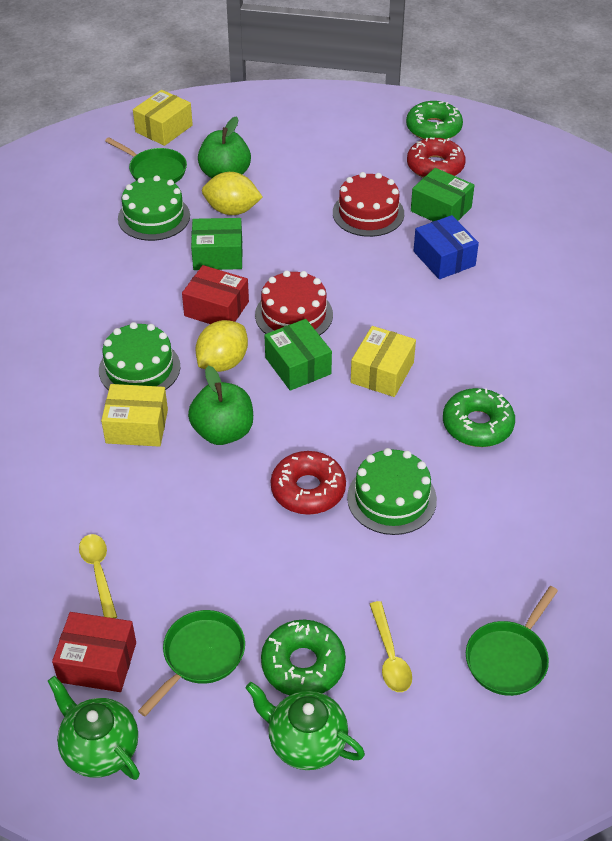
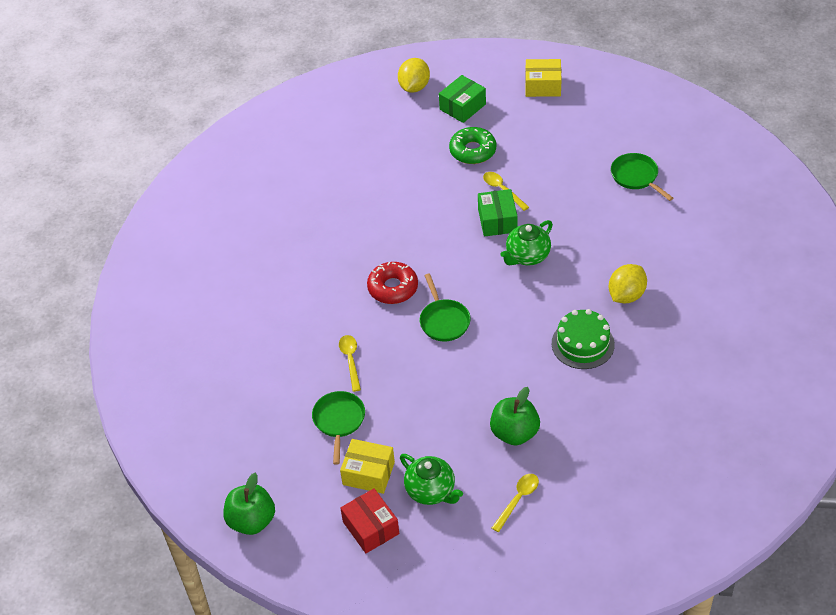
blue box: 1 -> 0
green box: 3 -> 2
green cake: 3 -> 1
green donut: 3 -> 1
red box: 2 -> 1
red cake: 2 -> 0
red donut: 2 -> 1
yellow box: 3 -> 2
yellow spoon: 2 -> 3

